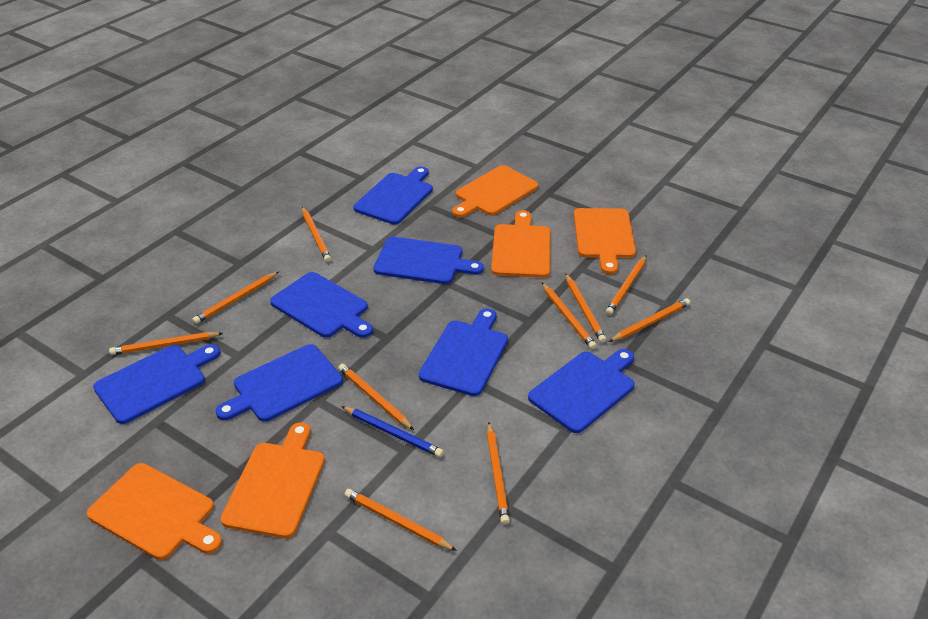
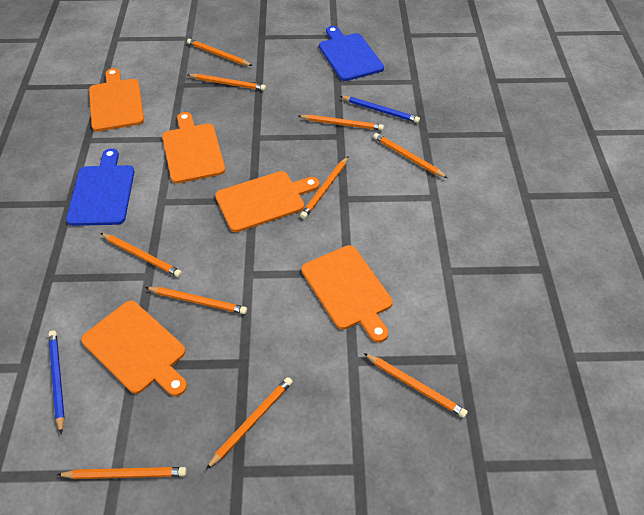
blue cutting board: 7 -> 2
blue pencil: 1 -> 2

